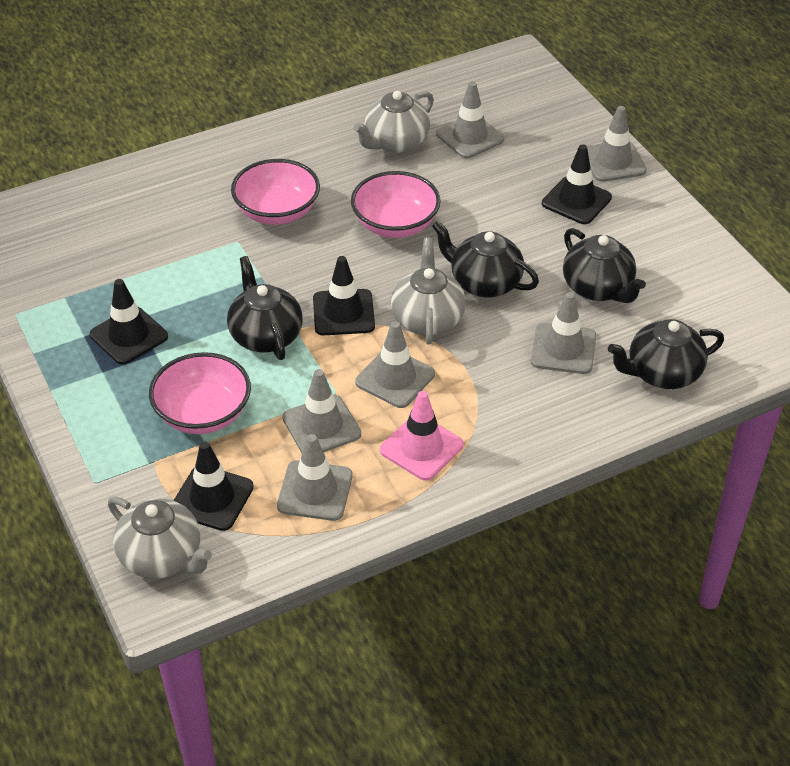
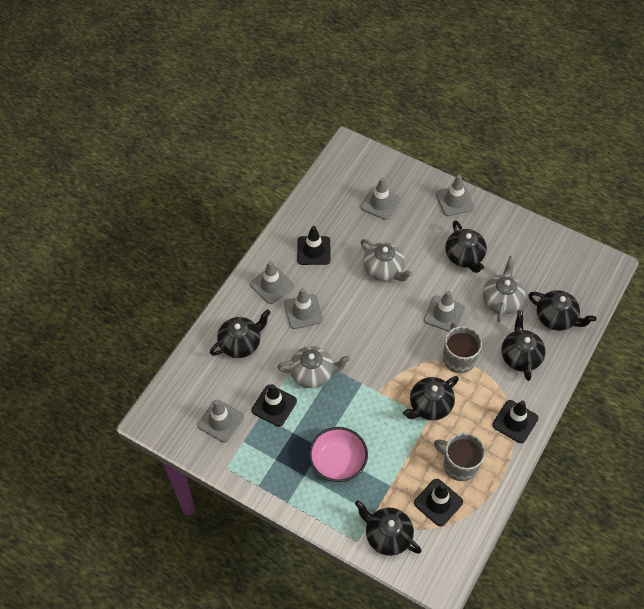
black teapot: 4 -> 6
grey mug: 0 -> 2
pink bowl: 3 -> 1
pink traffic cone: 1 -> 0

